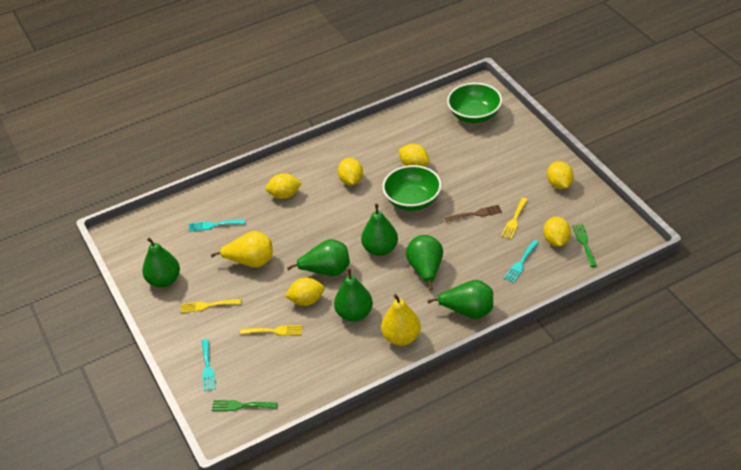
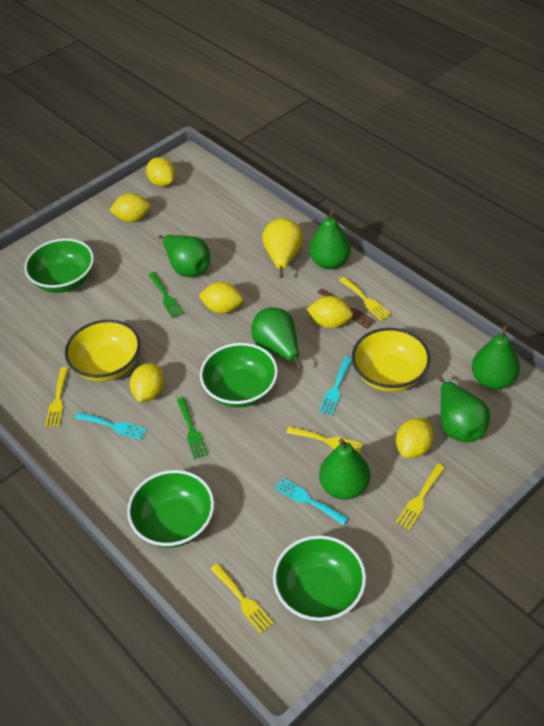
green bowl: 2 -> 4
yellow bowl: 0 -> 2
yellow fork: 3 -> 5
yellow pear: 2 -> 1

